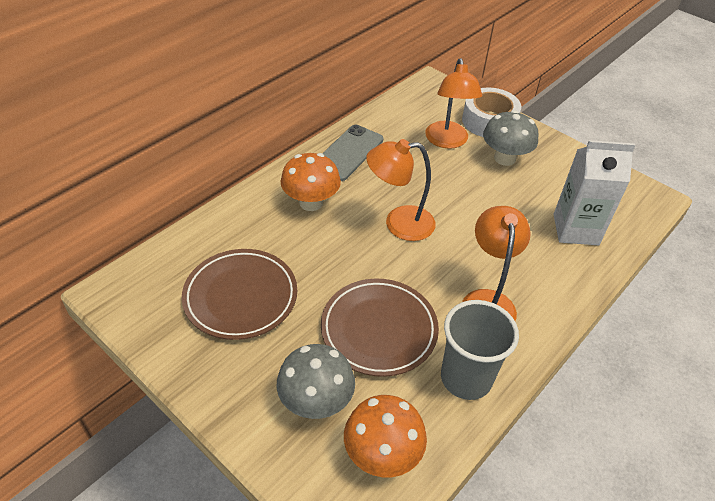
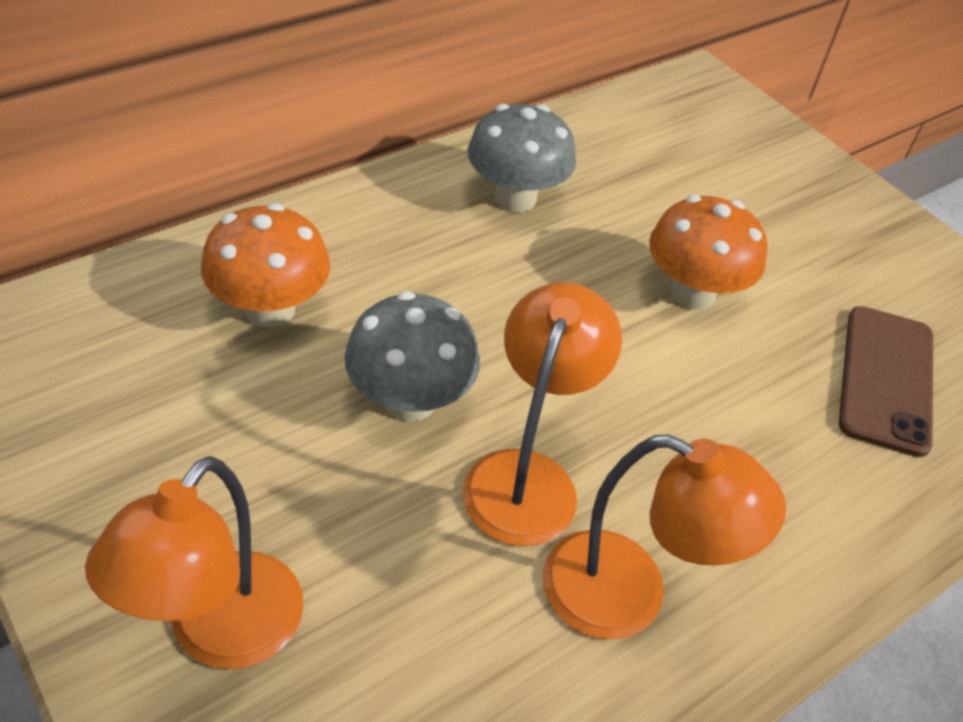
brown phone: 0 -> 1
brown plate: 2 -> 0
grey cup: 1 -> 0
grey phone: 1 -> 0
white carton: 1 -> 0
white tape: 1 -> 0

